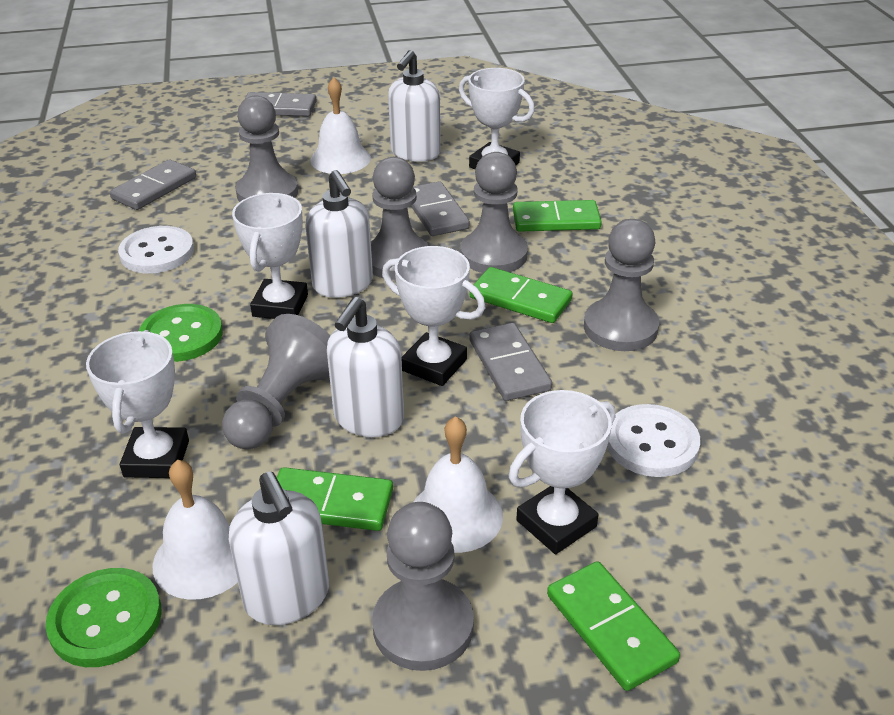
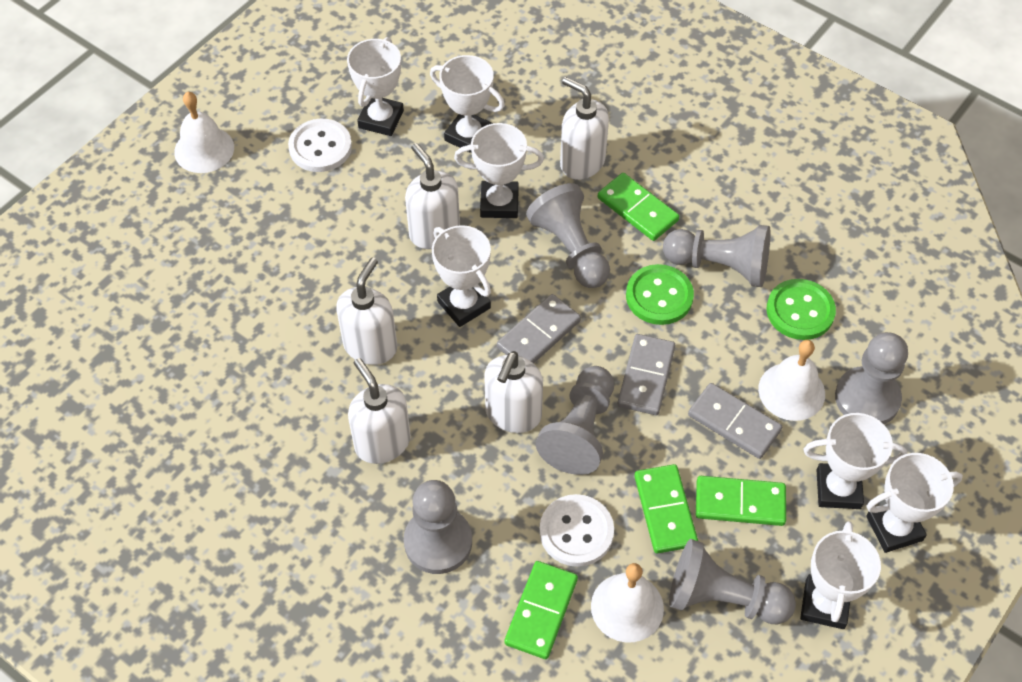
grey domino: 4 -> 3
white soap dispenser: 4 -> 5
white trophy: 5 -> 7

